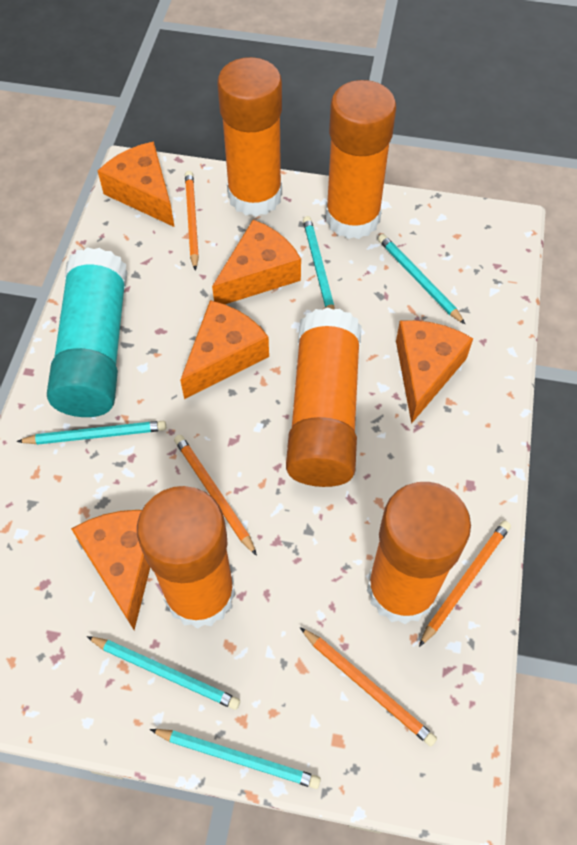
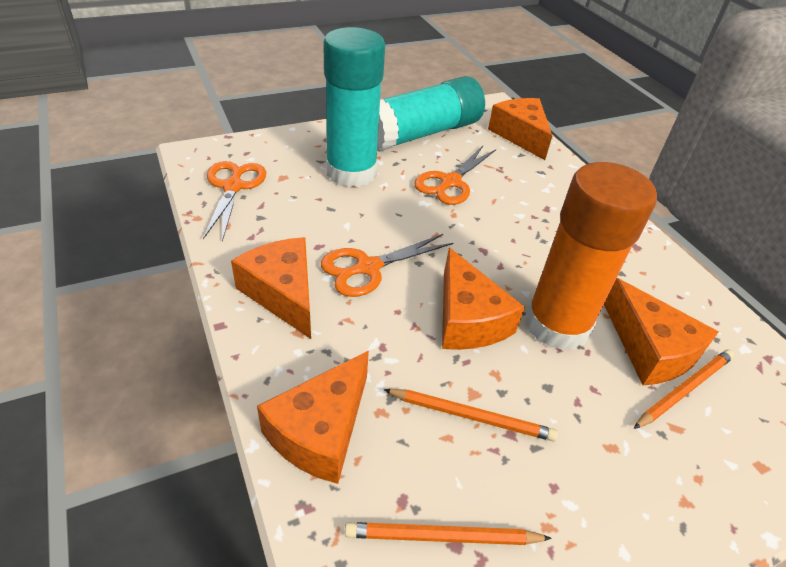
orange glue stick: 5 -> 1
orange pencil: 4 -> 3
orange scissors: 0 -> 3
turquoise glue stick: 1 -> 2
turquoise pencil: 5 -> 0

